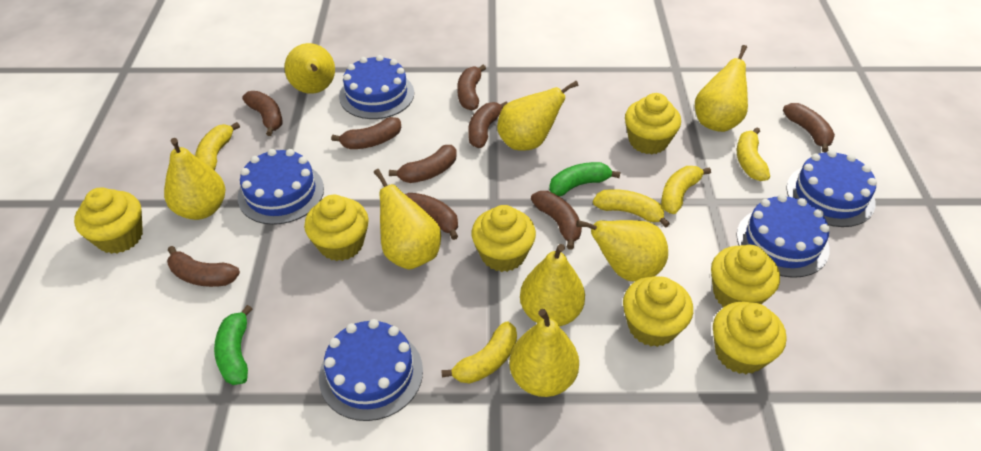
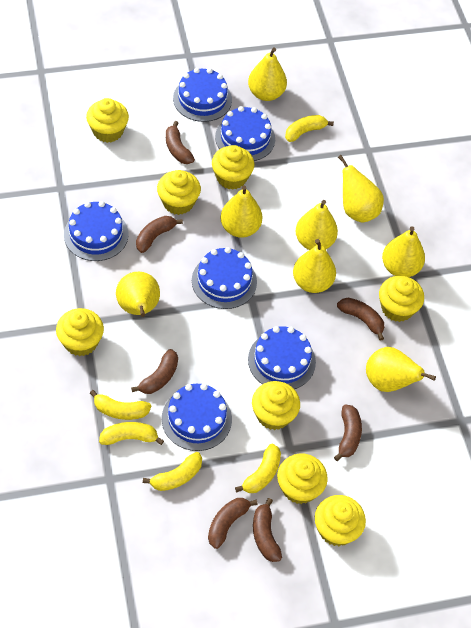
blue cake: 5 -> 6
brown banana: 9 -> 7
green banana: 2 -> 0
yellow cupcake: 7 -> 8

